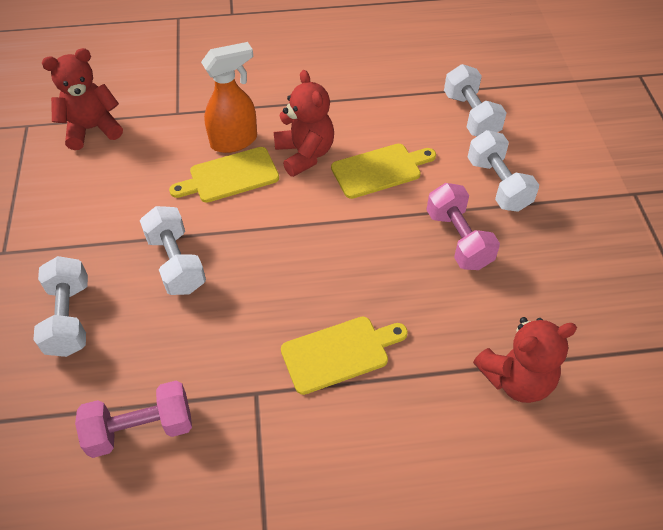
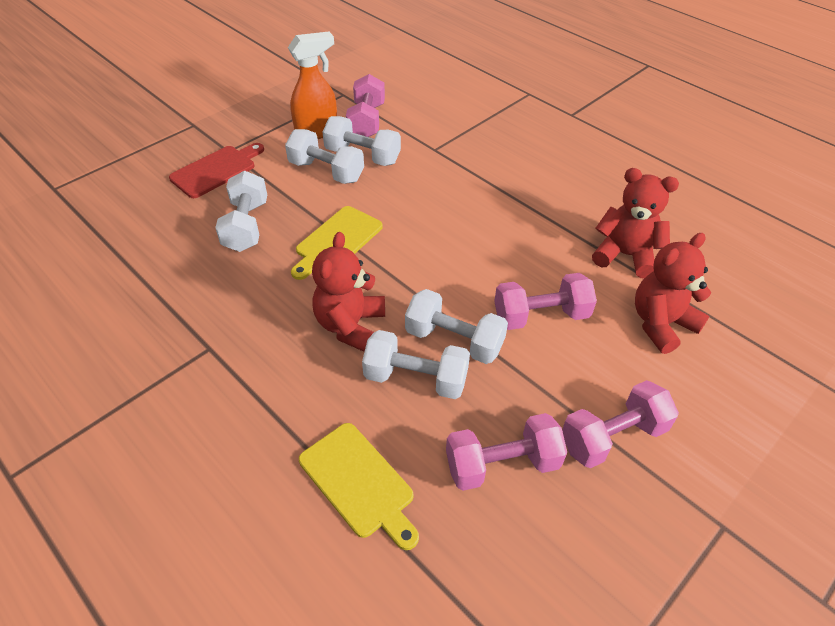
pink dumbbell: 2 -> 4
red cutting board: 0 -> 1
white dumbbell: 4 -> 5
yellow cutting board: 3 -> 2

